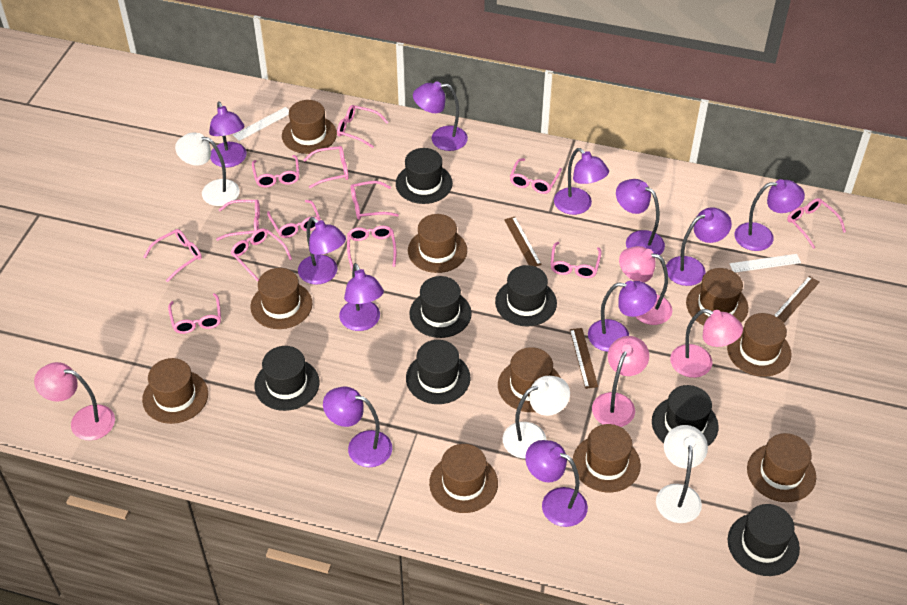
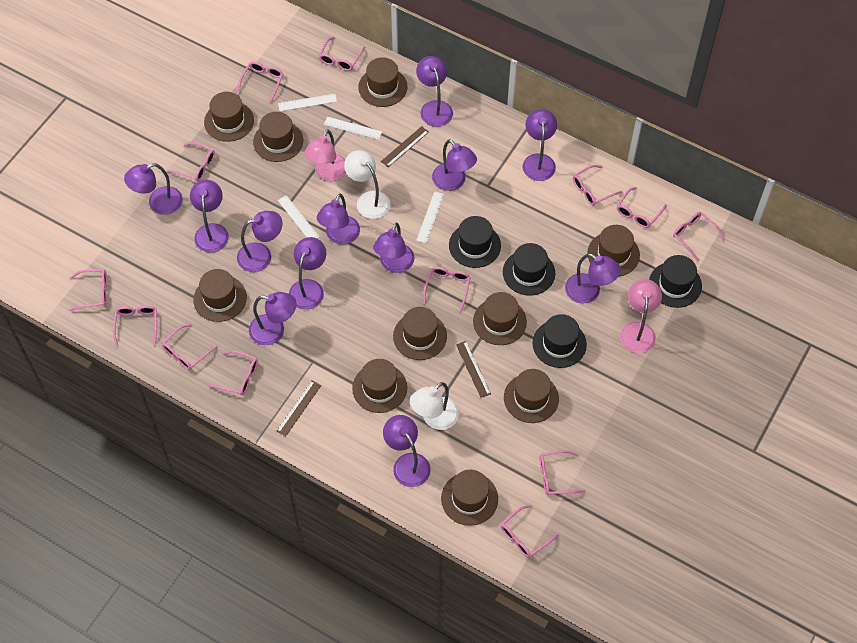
black hat: 7 -> 4
pink lamp: 4 -> 2
purple lamp: 11 -> 12
white lamp: 3 -> 2
white ruler: 2 -> 4

